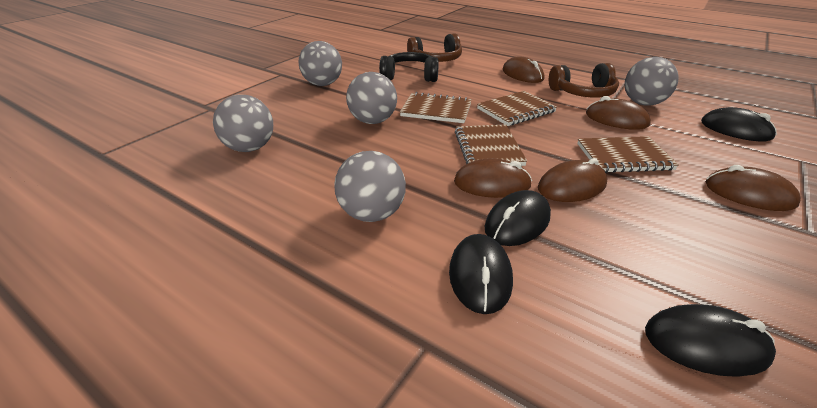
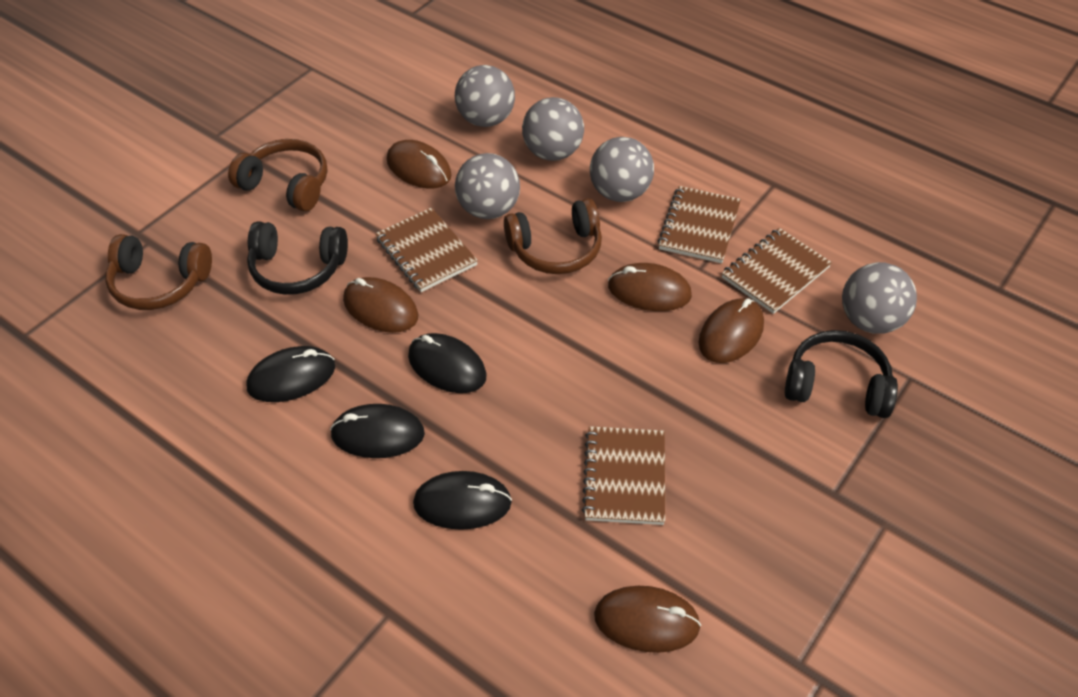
black headphones: 1 -> 2
brown headphones: 2 -> 3

